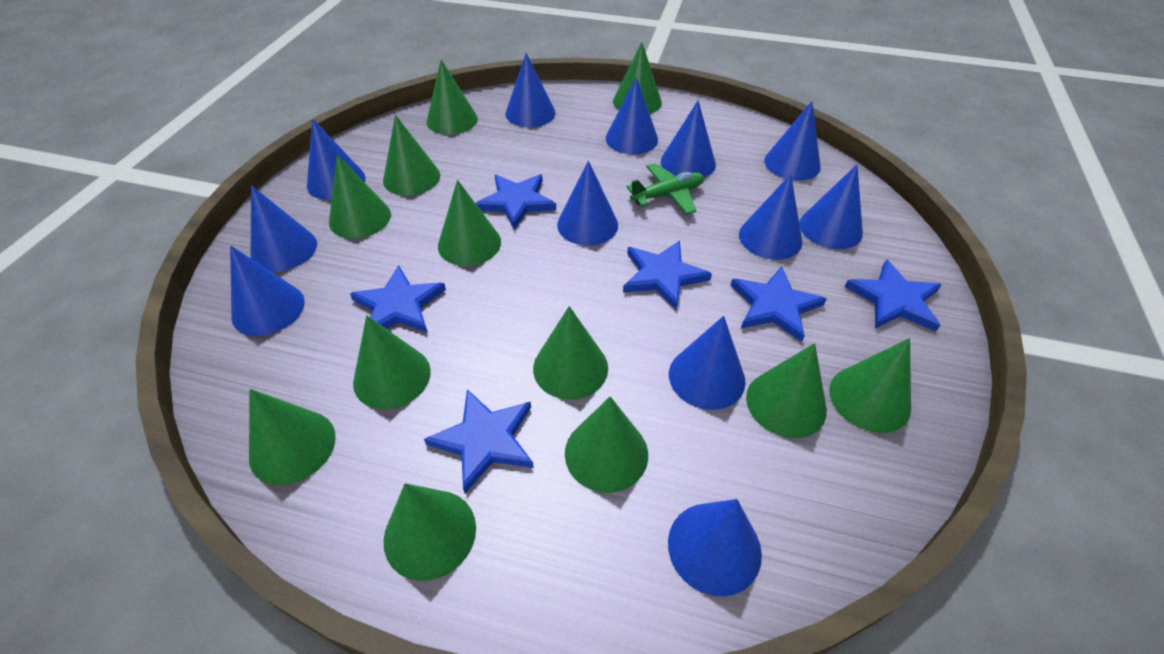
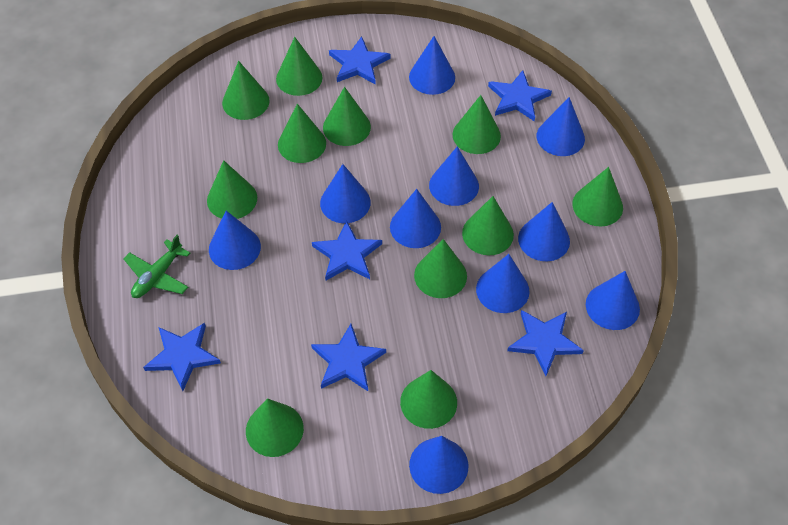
blue cone: 12 -> 10
green cone: 12 -> 11

